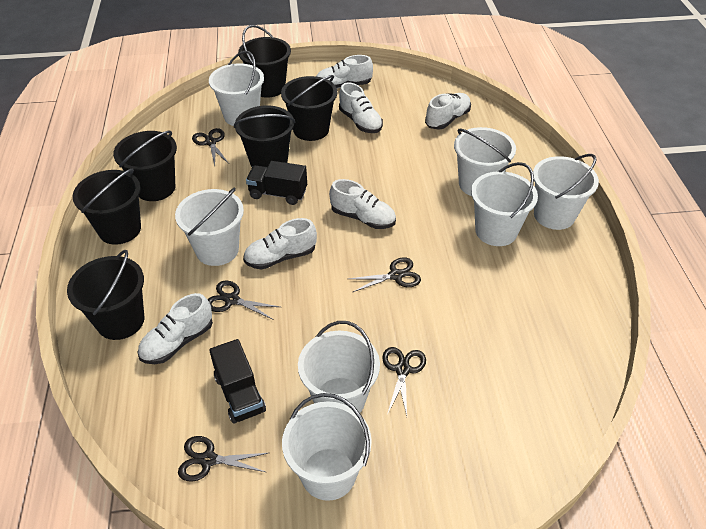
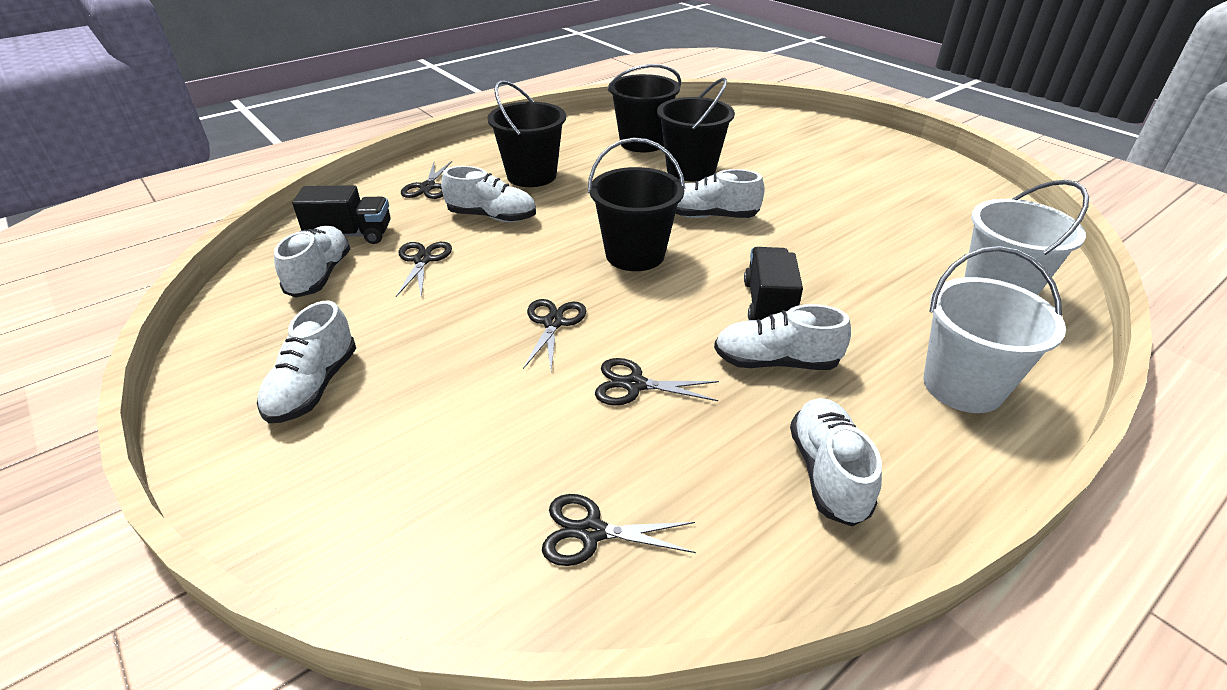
black bucket: 6 -> 4
white bucket: 7 -> 2

